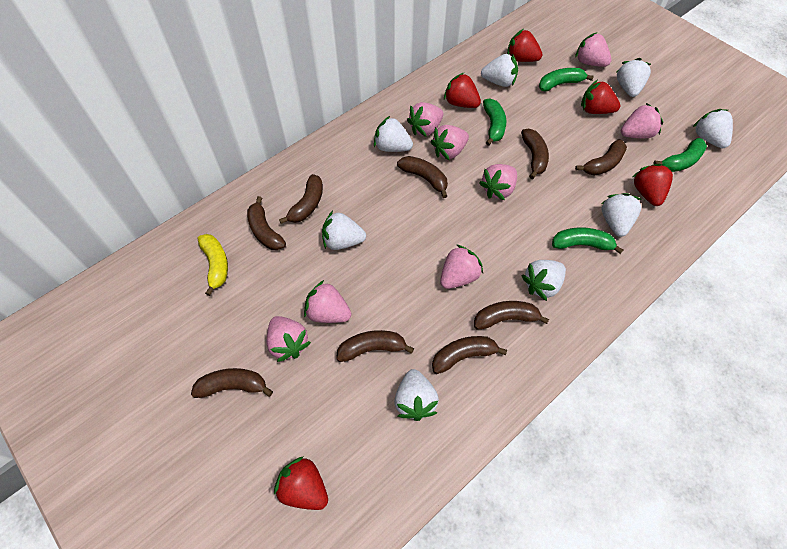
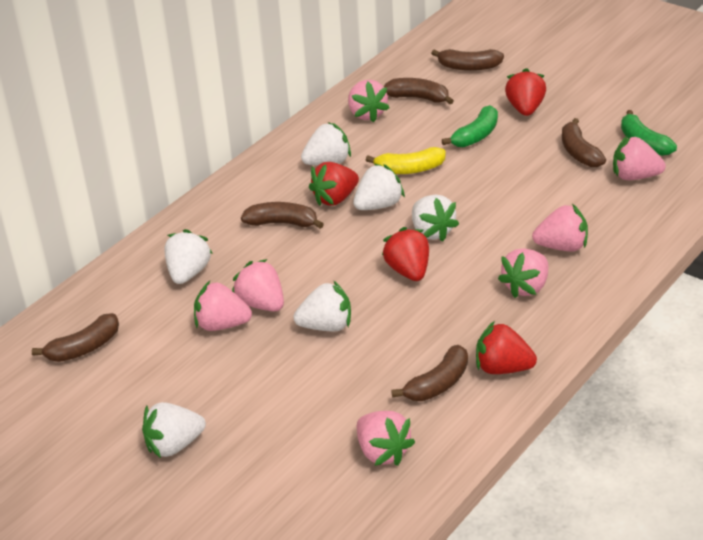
brown banana: 9 -> 6
green banana: 4 -> 2
pink strawberry: 8 -> 7
red strawberry: 5 -> 4
white strawberry: 8 -> 6

